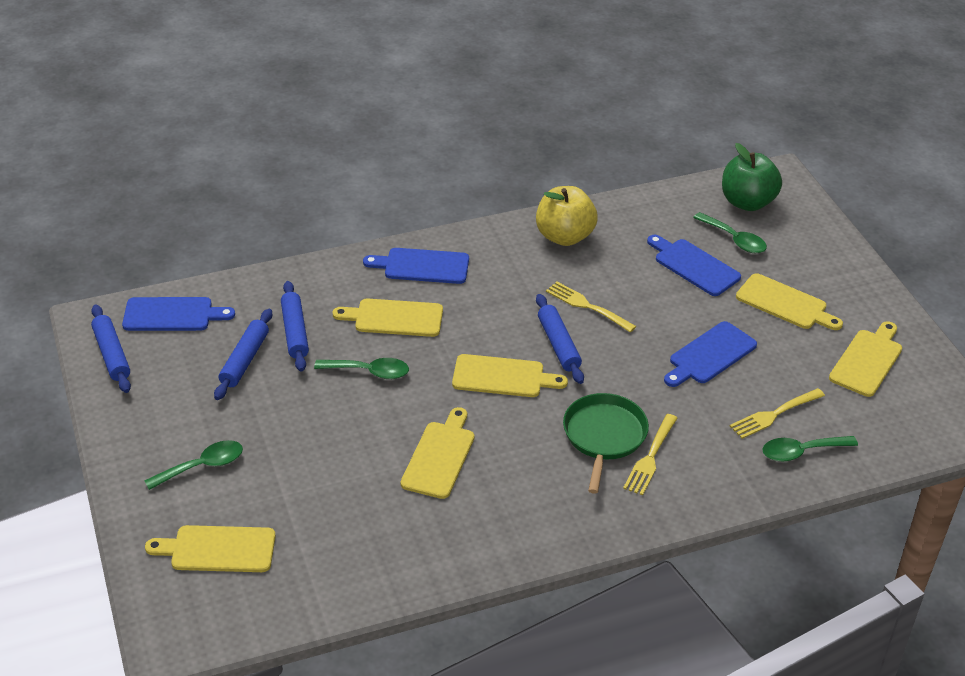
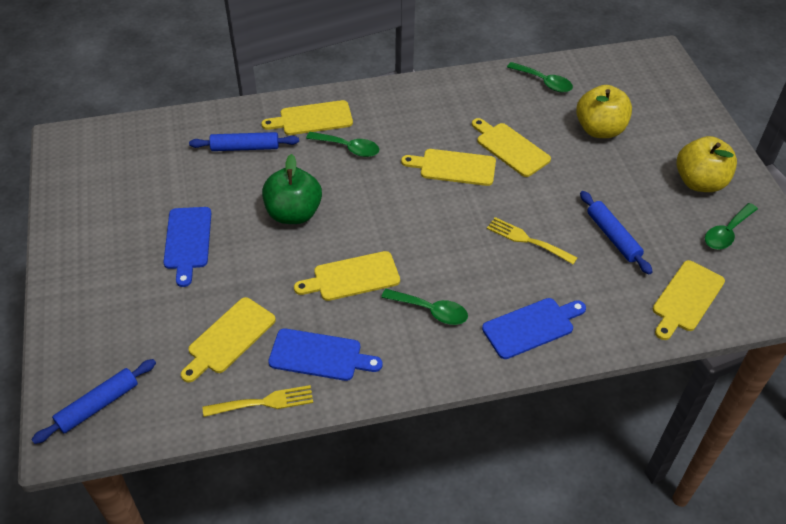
blue cutting board: 4 -> 3
blue rolling pin: 4 -> 3
green pan: 1 -> 0
yellow apple: 1 -> 2
yellow fork: 3 -> 2

